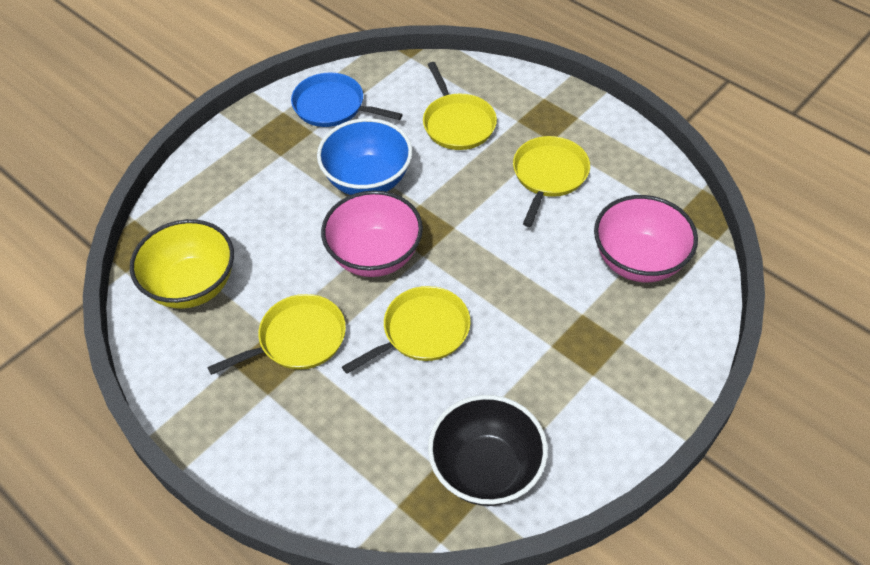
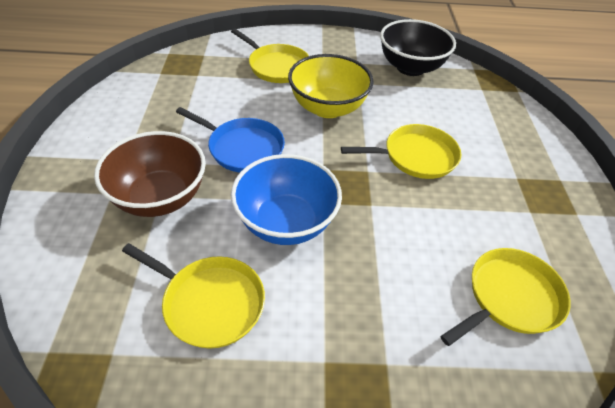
brown bowl: 0 -> 1
pink bowl: 2 -> 0

